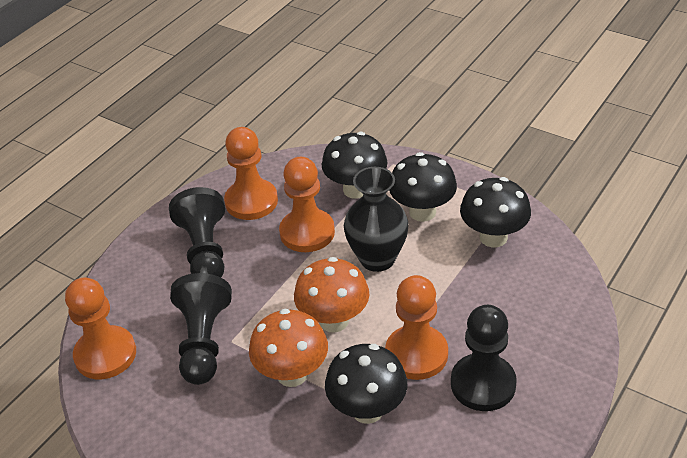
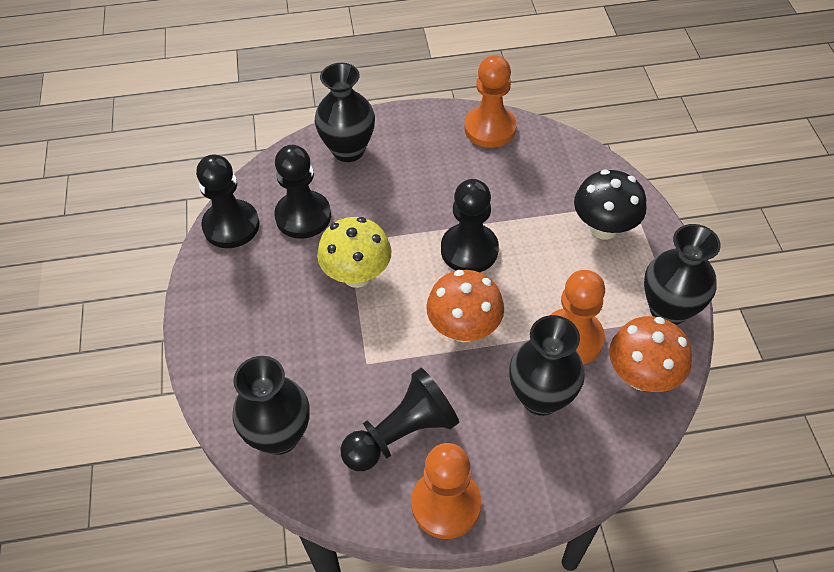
black mushroom: 4 -> 1
black pawn: 3 -> 4
black vase: 1 -> 4
orange pawn: 4 -> 3
yellow mushroom: 0 -> 1

